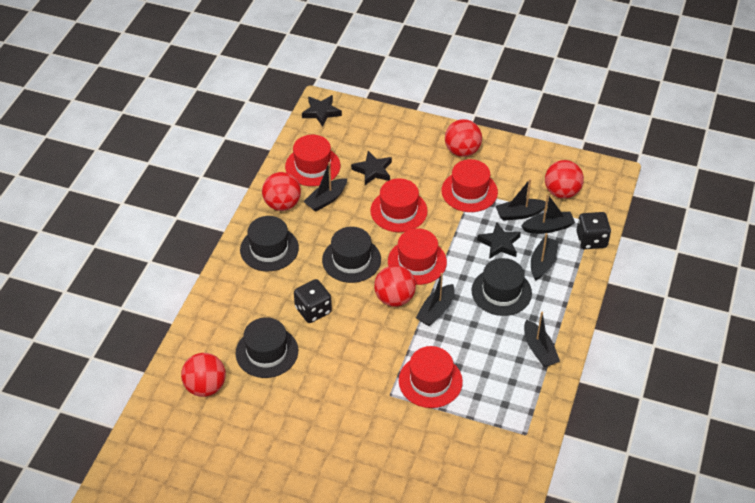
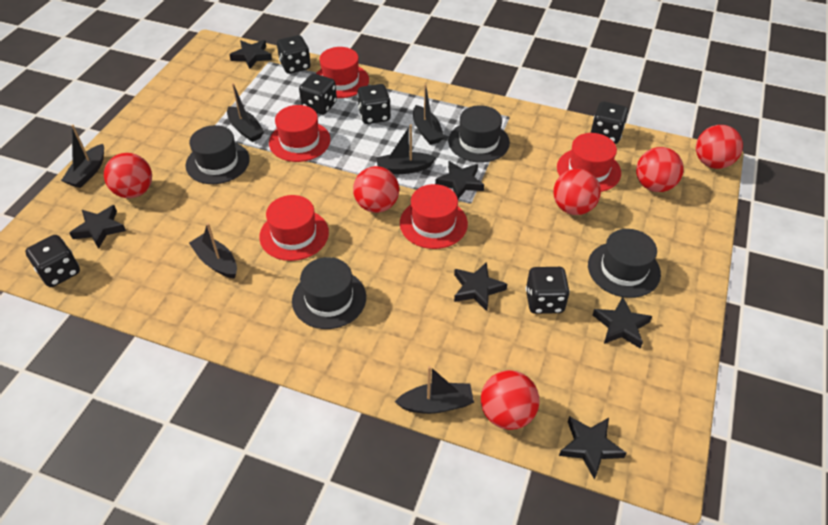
black dice: 2 -> 6
black star: 3 -> 6
red ball: 5 -> 6

